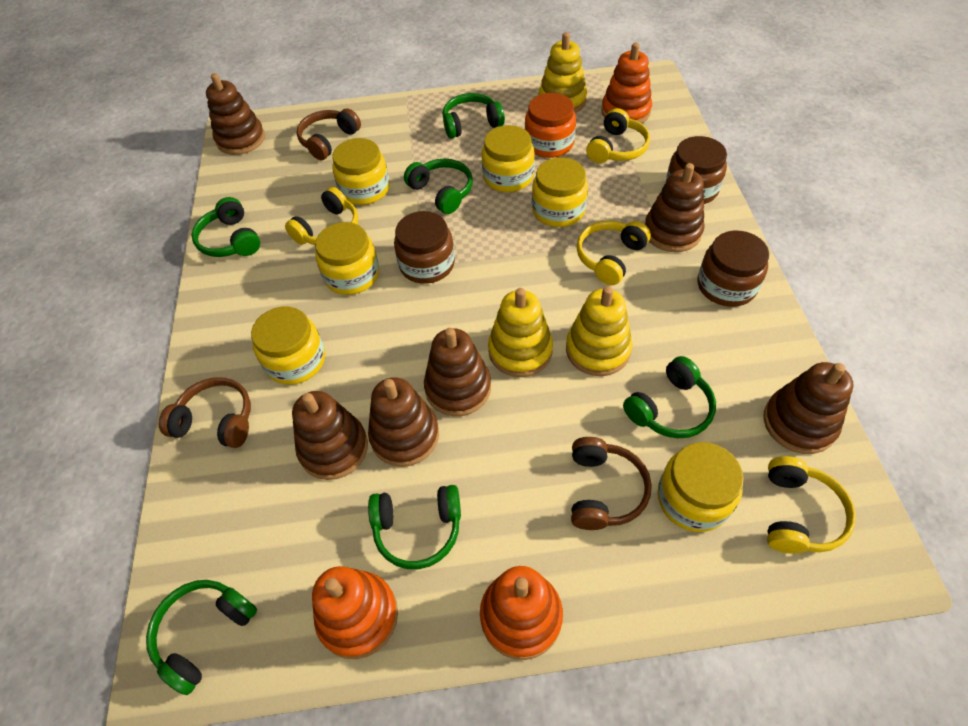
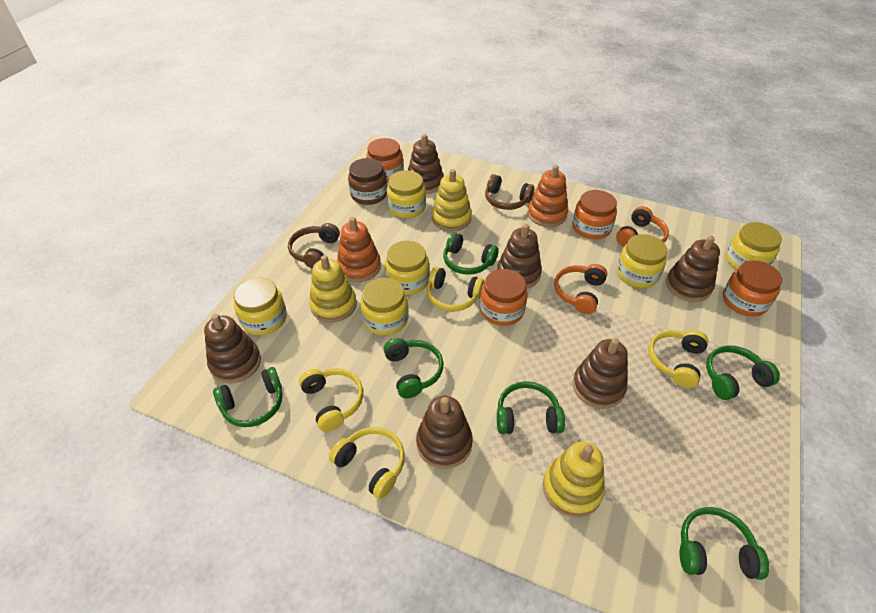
brown headphones: 3 -> 2
brown jar: 3 -> 1
orange headphones: 0 -> 2
orange jar: 1 -> 4
orange stacking toy: 3 -> 2

